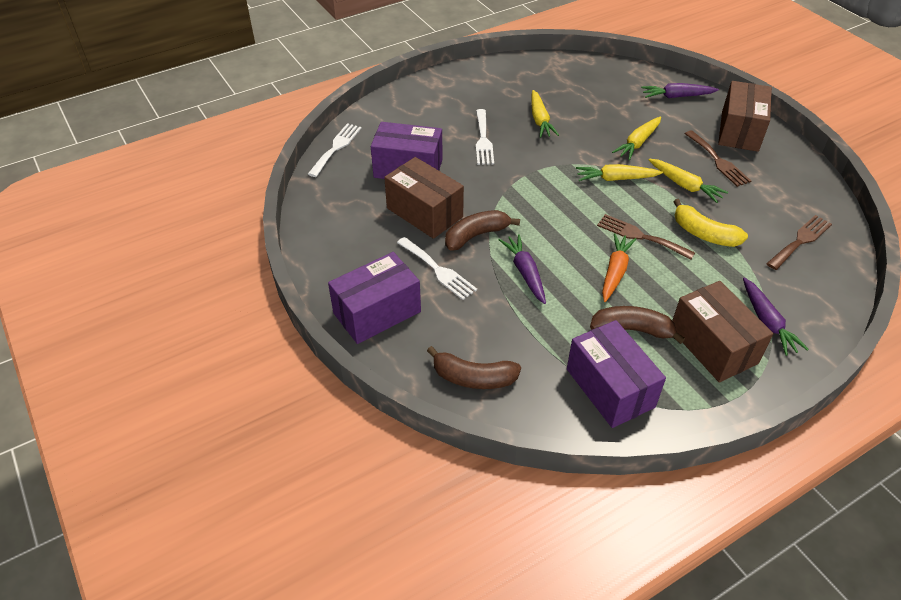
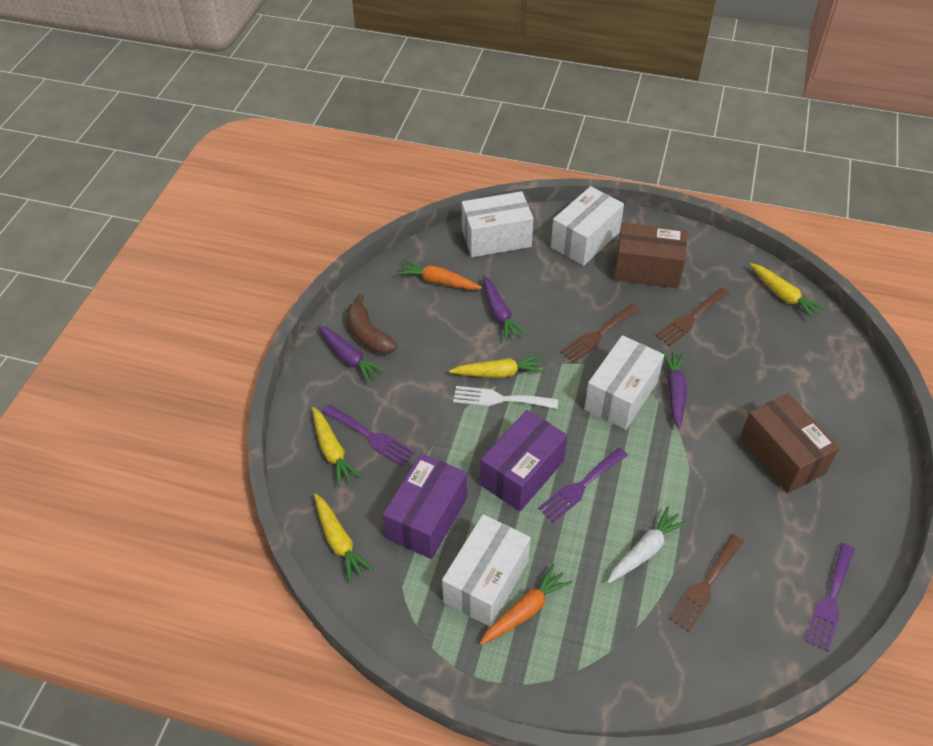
brown banana: 3 -> 1
brown box: 3 -> 2
orange carrot: 1 -> 2
purple box: 3 -> 2
purple fork: 0 -> 3
white box: 0 -> 4
white carrot: 0 -> 1
white fork: 3 -> 1
yellow banana: 1 -> 0

